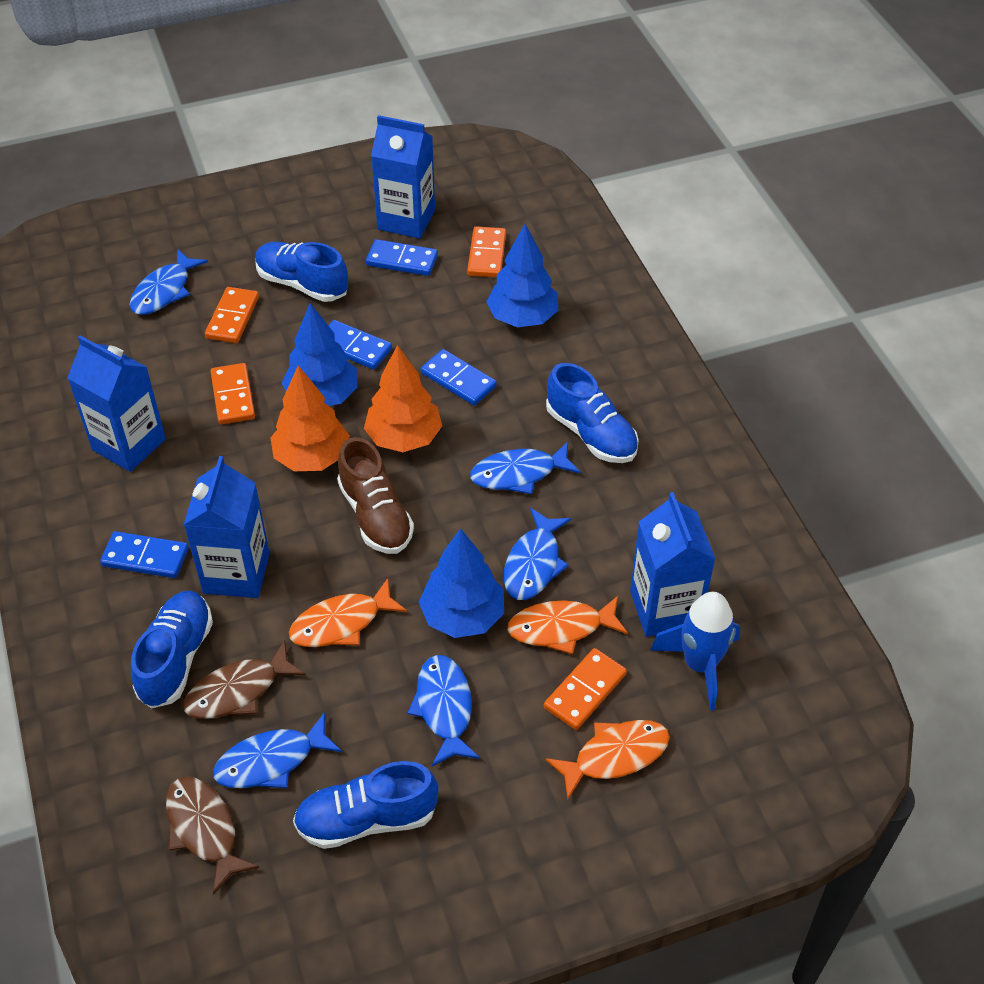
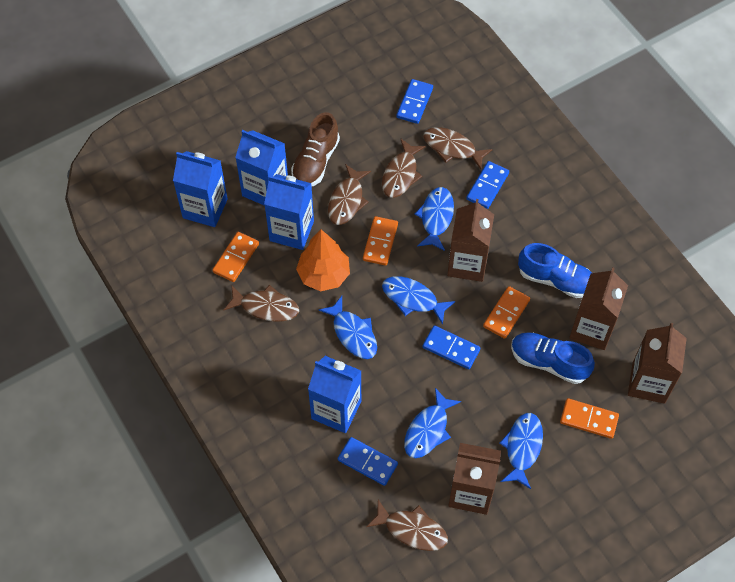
blue rocket: 1 -> 0
blue shoe: 4 -> 2
blue tree: 3 -> 0
brown carton: 0 -> 4
brown fish: 2 -> 5
orange fish: 3 -> 0
orange tree: 2 -> 1

